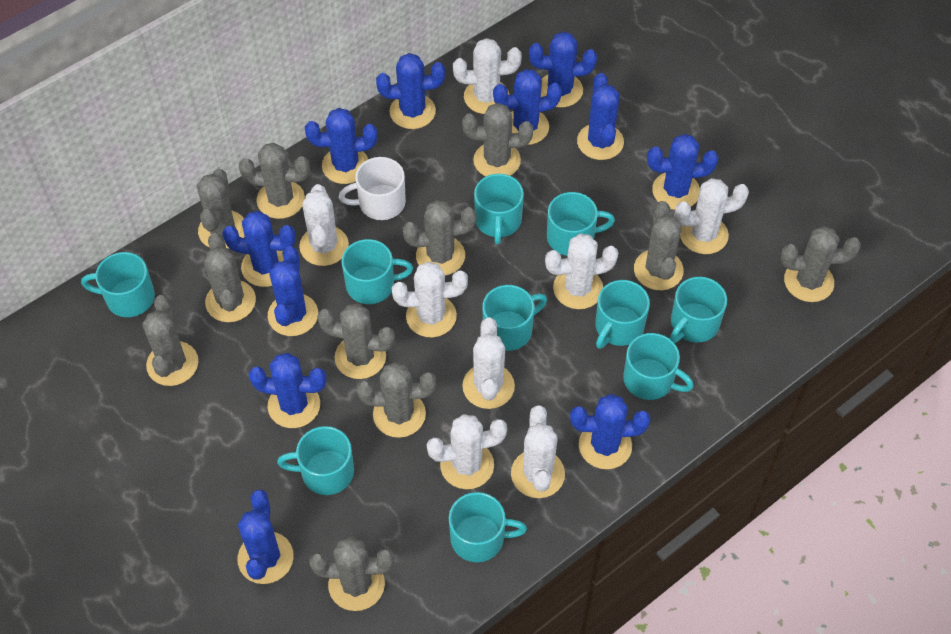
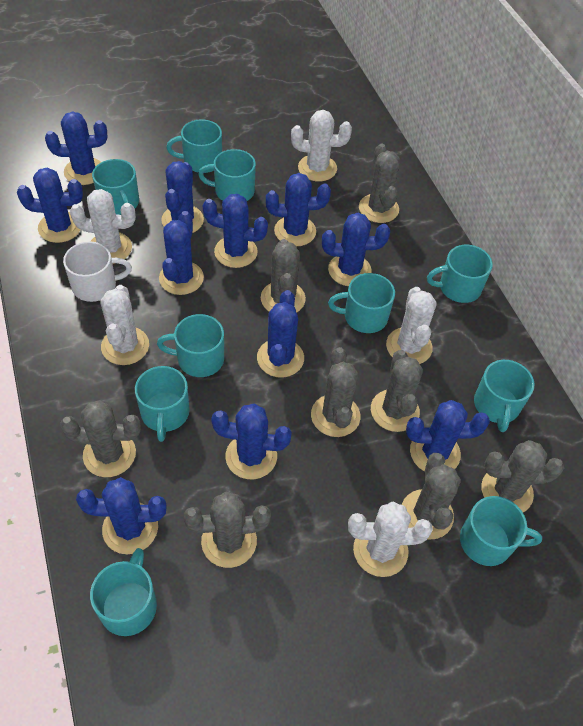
grey cactus: 11 -> 8
white cactus: 8 -> 5

